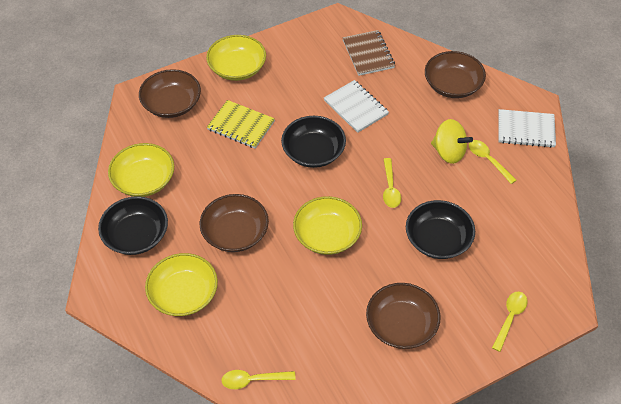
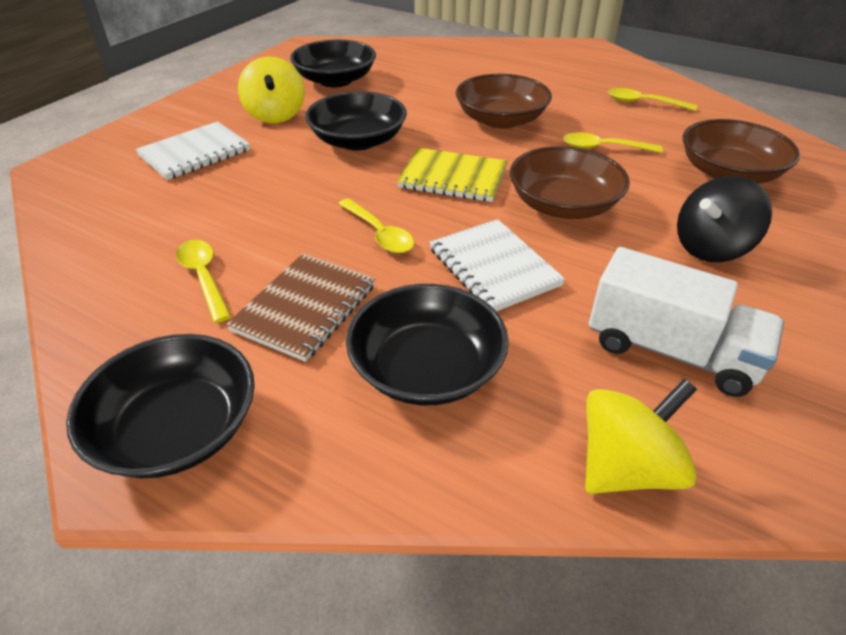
black bowl: 3 -> 4
black spinning top: 0 -> 1
brown bowl: 4 -> 3
white truck: 0 -> 1
yellow bowl: 4 -> 0
yellow spinning top: 1 -> 2

